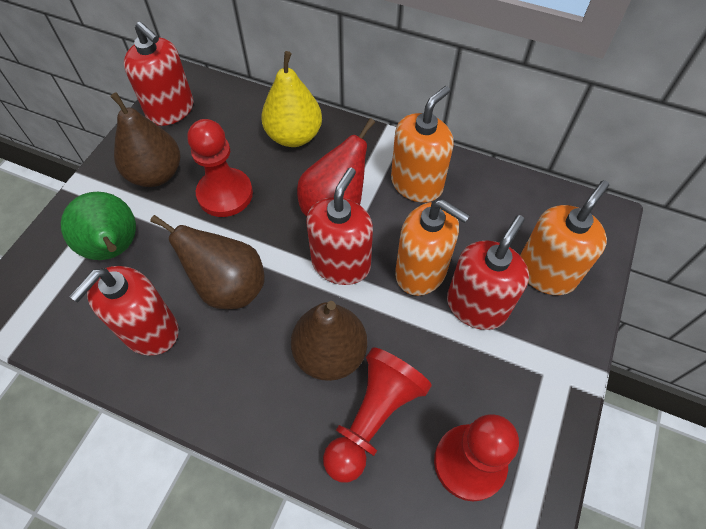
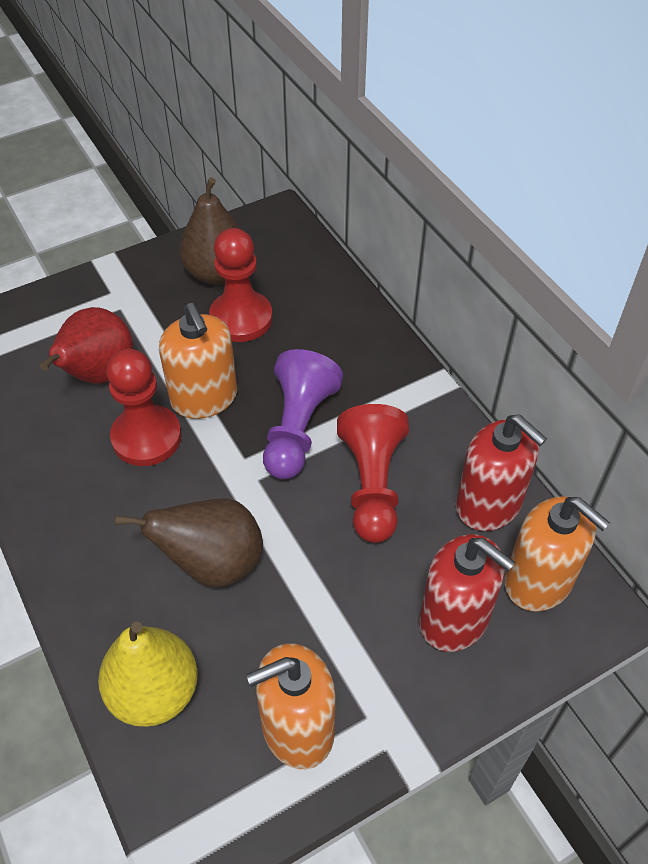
brown pear: 3 -> 2
green pear: 1 -> 0
purple pawn: 0 -> 1
red soap dispenser: 4 -> 2

